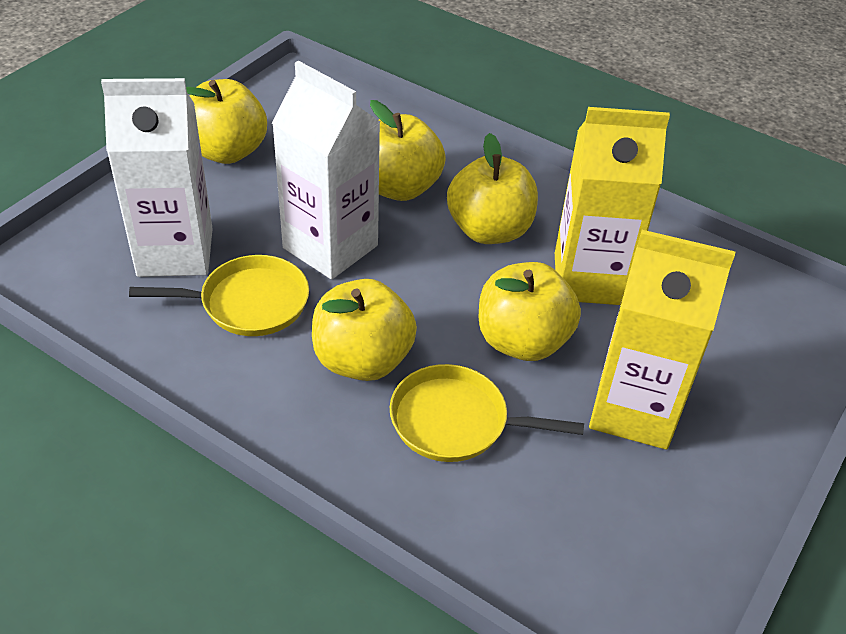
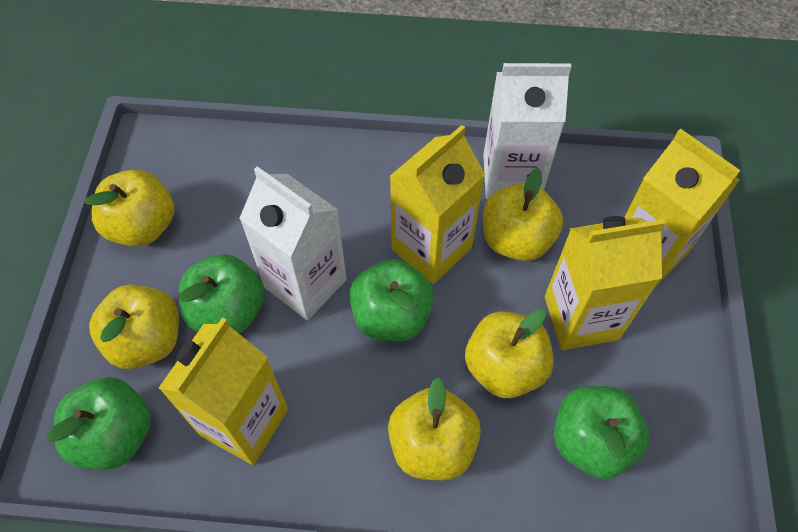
green apple: 0 -> 4
yellow carton: 2 -> 4
yellow pan: 2 -> 0

